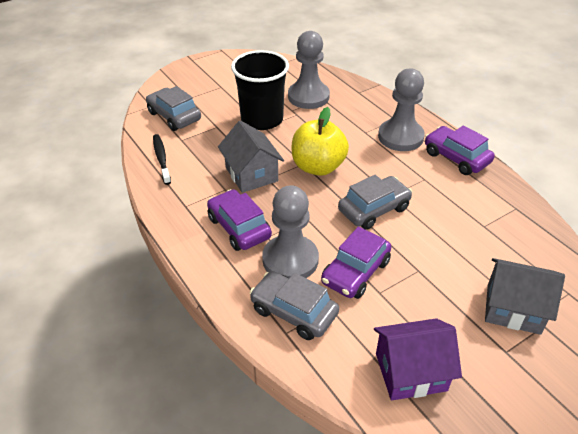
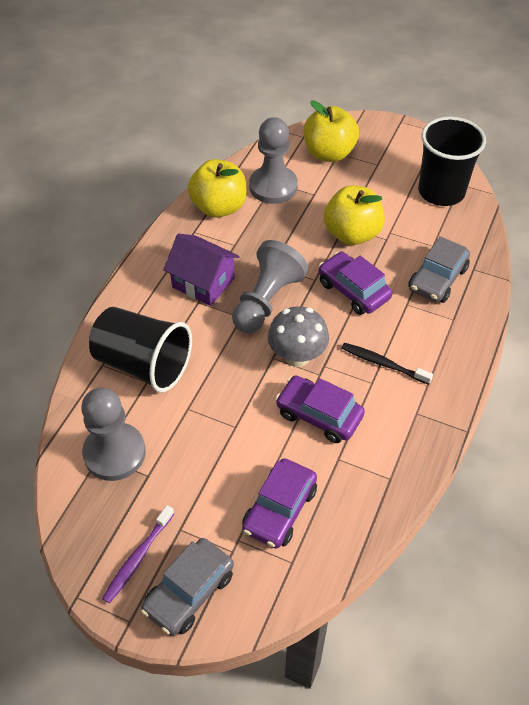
black cup: 1 -> 2
grey car: 3 -> 2
grey house: 2 -> 0
grey mushroom: 0 -> 1
purple toothbrush: 0 -> 1
yellow apple: 1 -> 3

